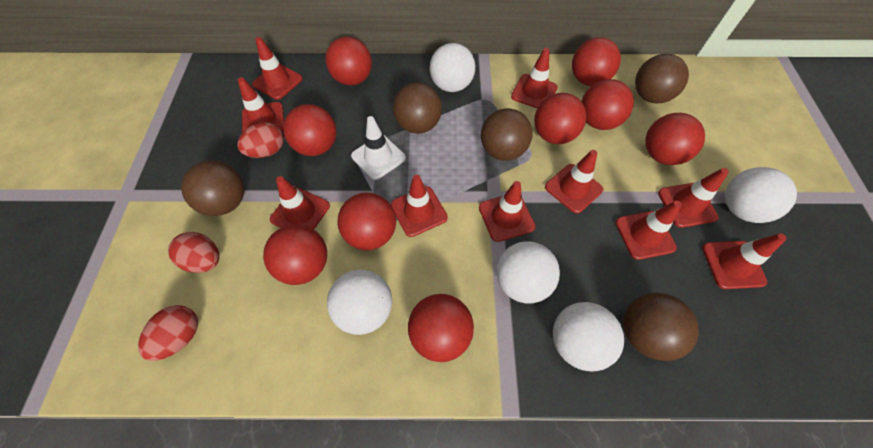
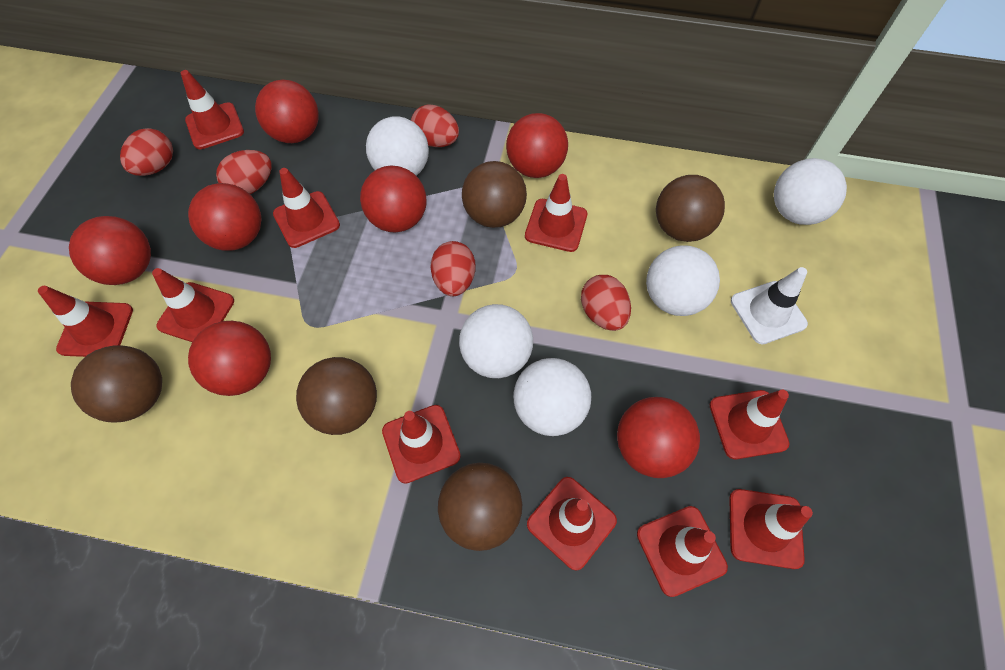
red ball: 9 -> 7
red egg: 3 -> 5

